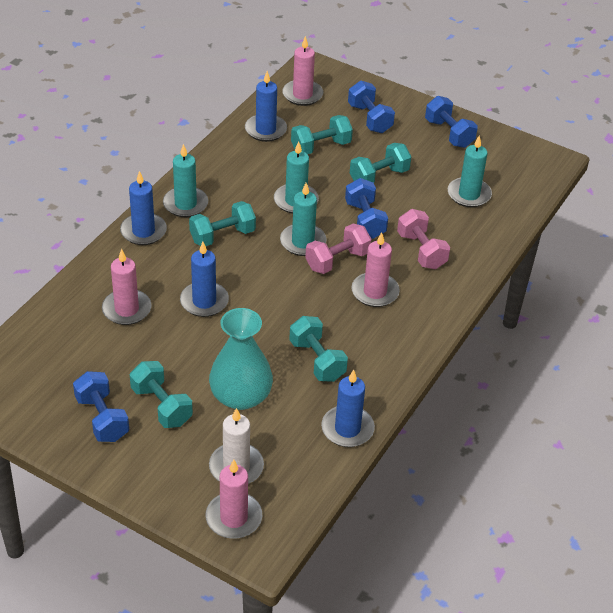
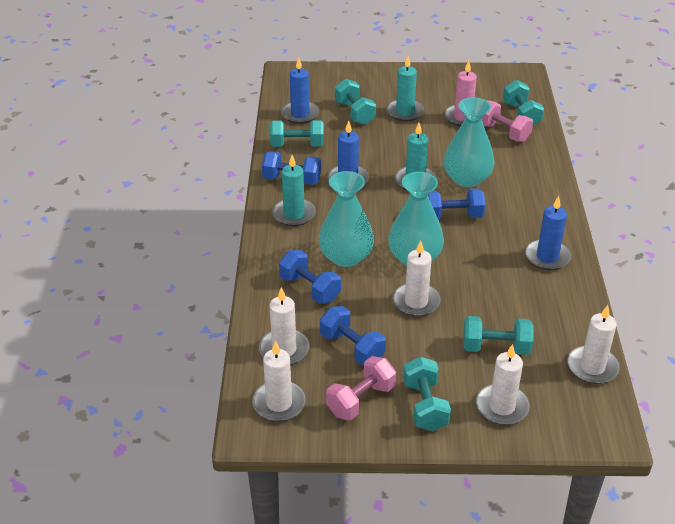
blue candle: 4 -> 3
pink candle: 4 -> 1
turquoise candle: 4 -> 3
turquoise vase: 1 -> 3
white candle: 1 -> 5

